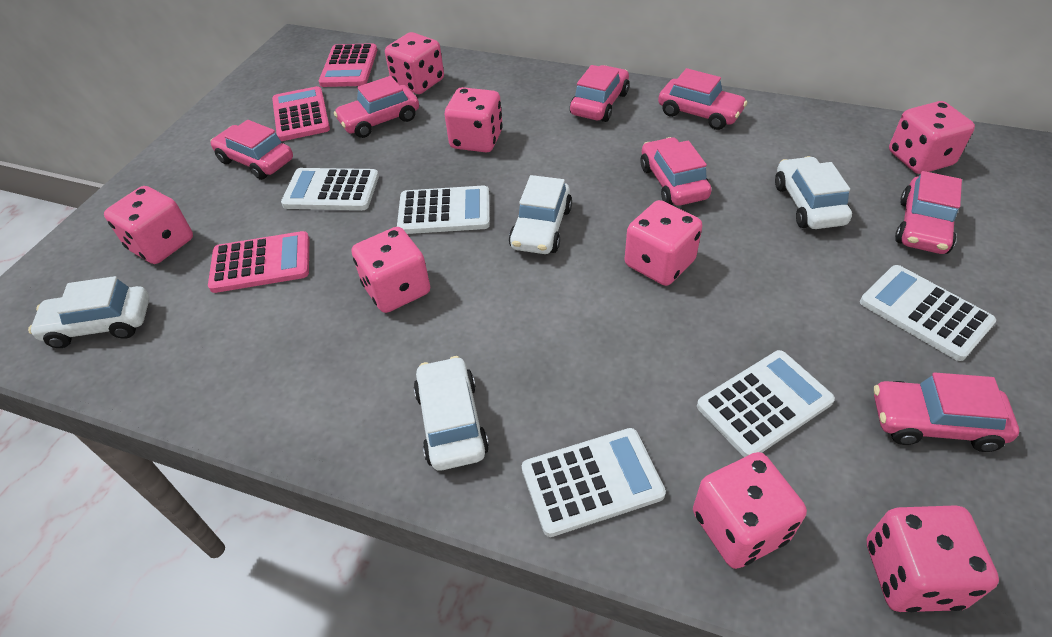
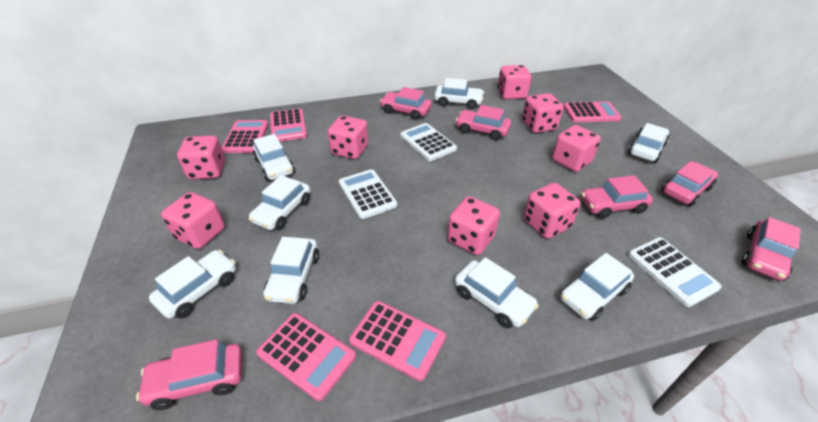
pink calculator: 3 -> 5
pink car: 7 -> 6
white calculator: 5 -> 3
white car: 4 -> 8

